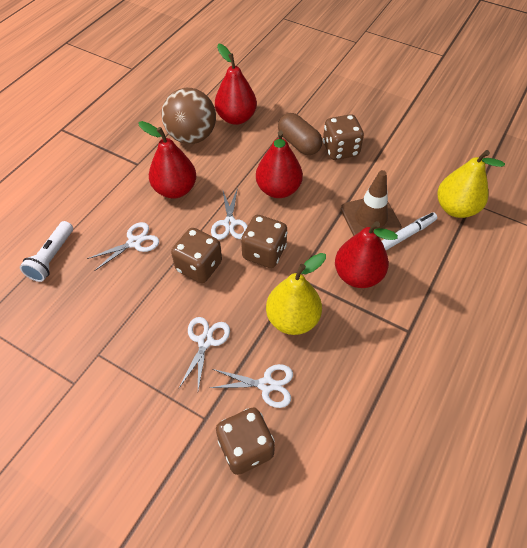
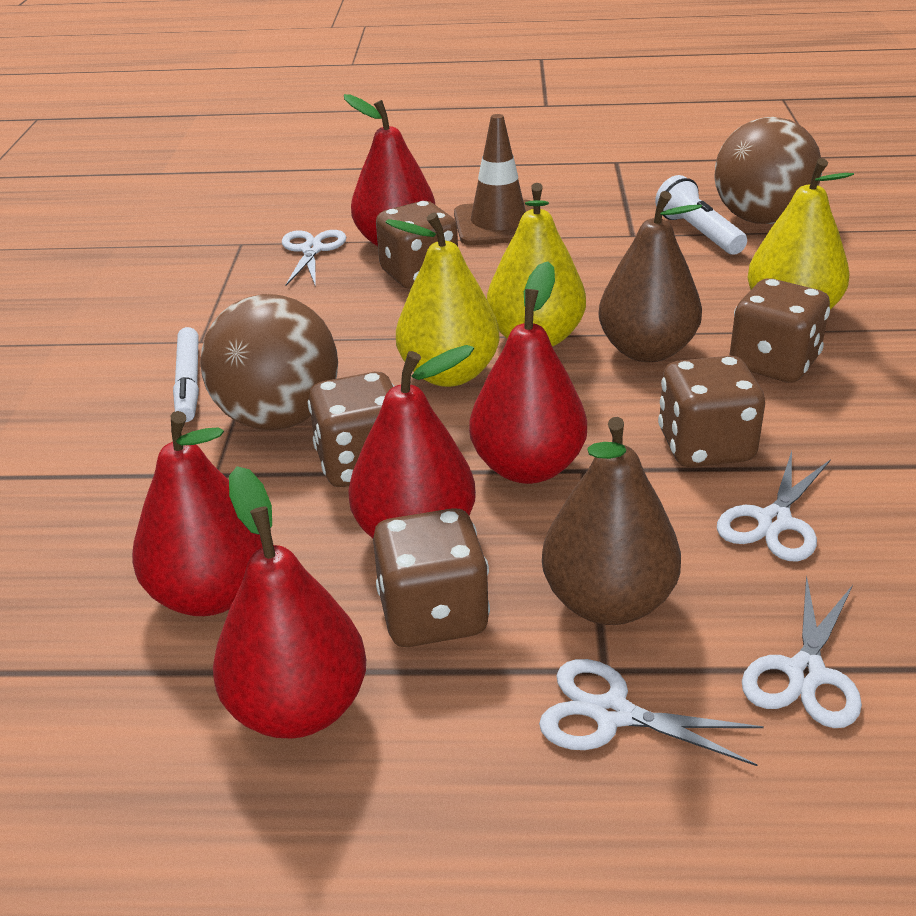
brown ball: 1 -> 2
brown capsule: 1 -> 0
brown dice: 4 -> 5
brown pear: 0 -> 2
red pear: 4 -> 5
yellow pear: 2 -> 3

